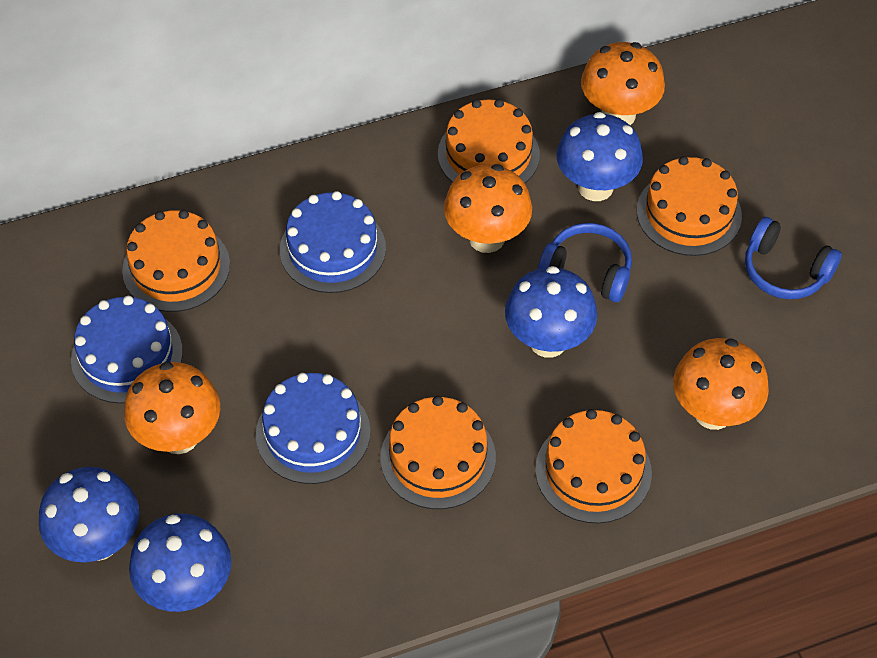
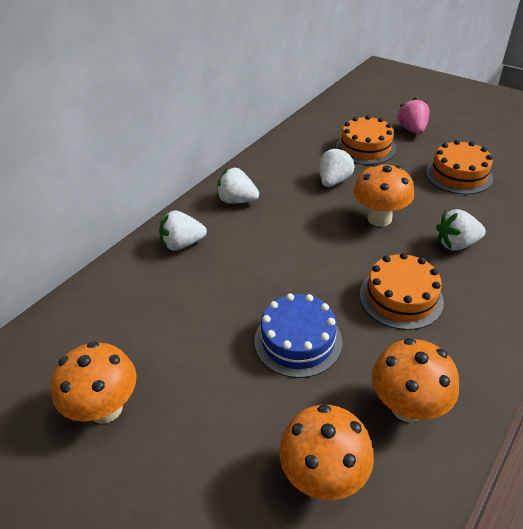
blue cake: 3 -> 1
blue headphones: 2 -> 0
blue mushroom: 4 -> 0
orange cake: 5 -> 3
pink strawberry: 0 -> 1
white strawberry: 0 -> 4

